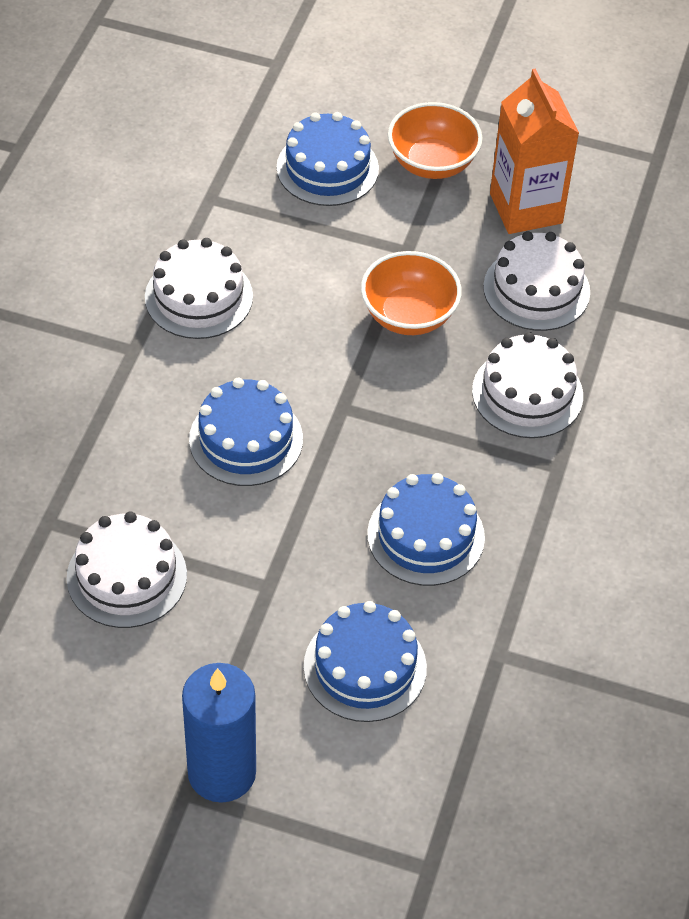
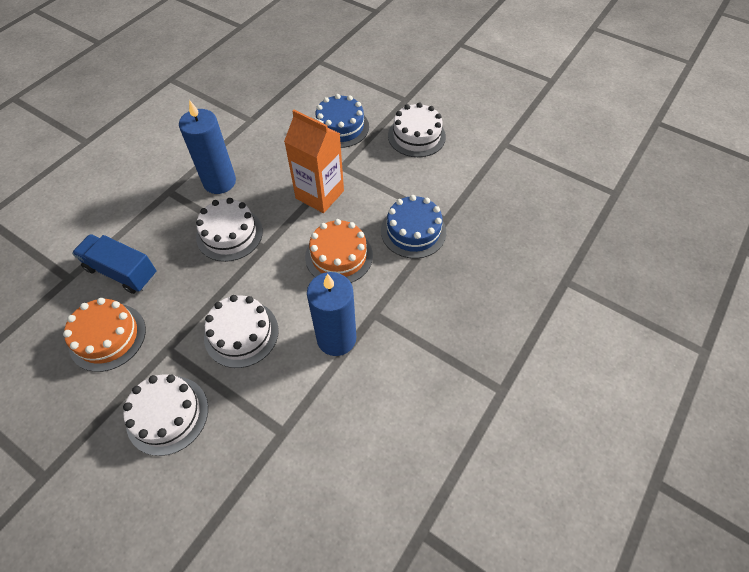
blue cake: 4 -> 2
blue candle: 1 -> 2
blue truck: 0 -> 1
orange bowl: 2 -> 0
orange cake: 0 -> 2

